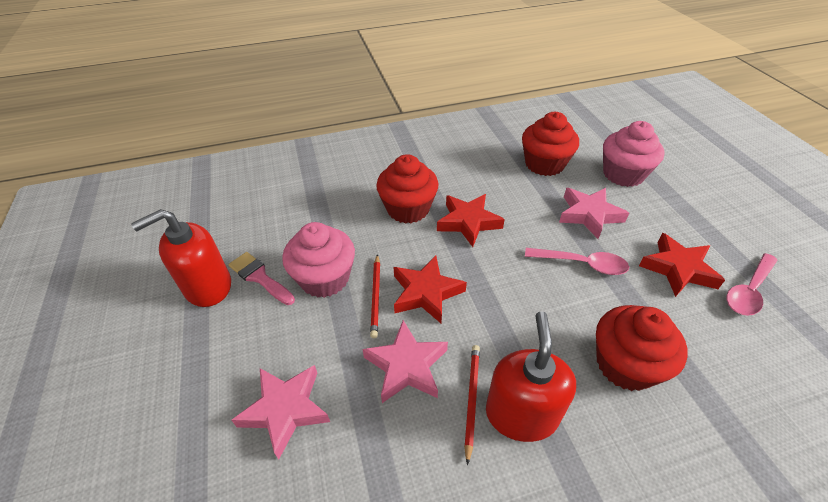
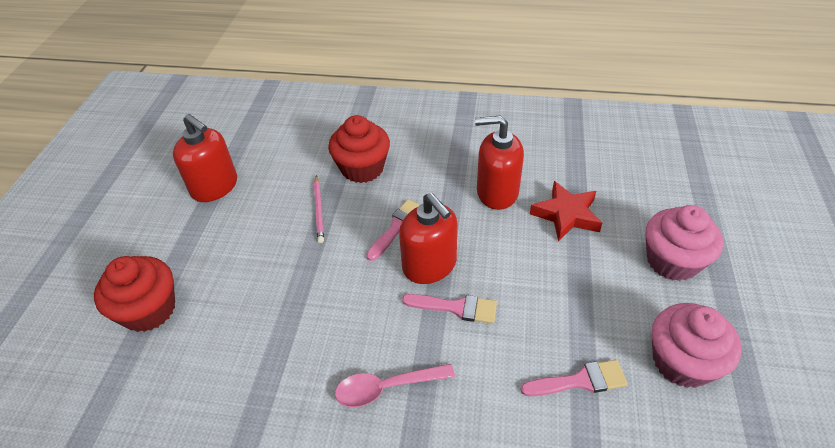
pink brush: 1 -> 3
pink pencil: 0 -> 1
pink spoon: 2 -> 1
pink star: 3 -> 0
red cupcake: 3 -> 2
red pencil: 2 -> 0
red soap dispenser: 2 -> 3
red star: 3 -> 1

